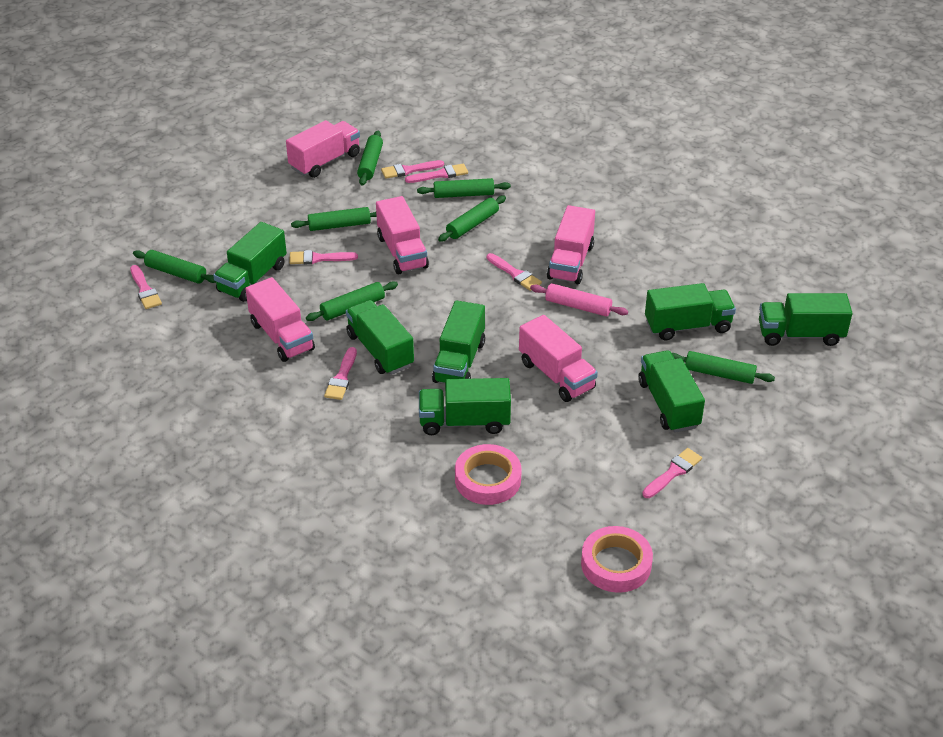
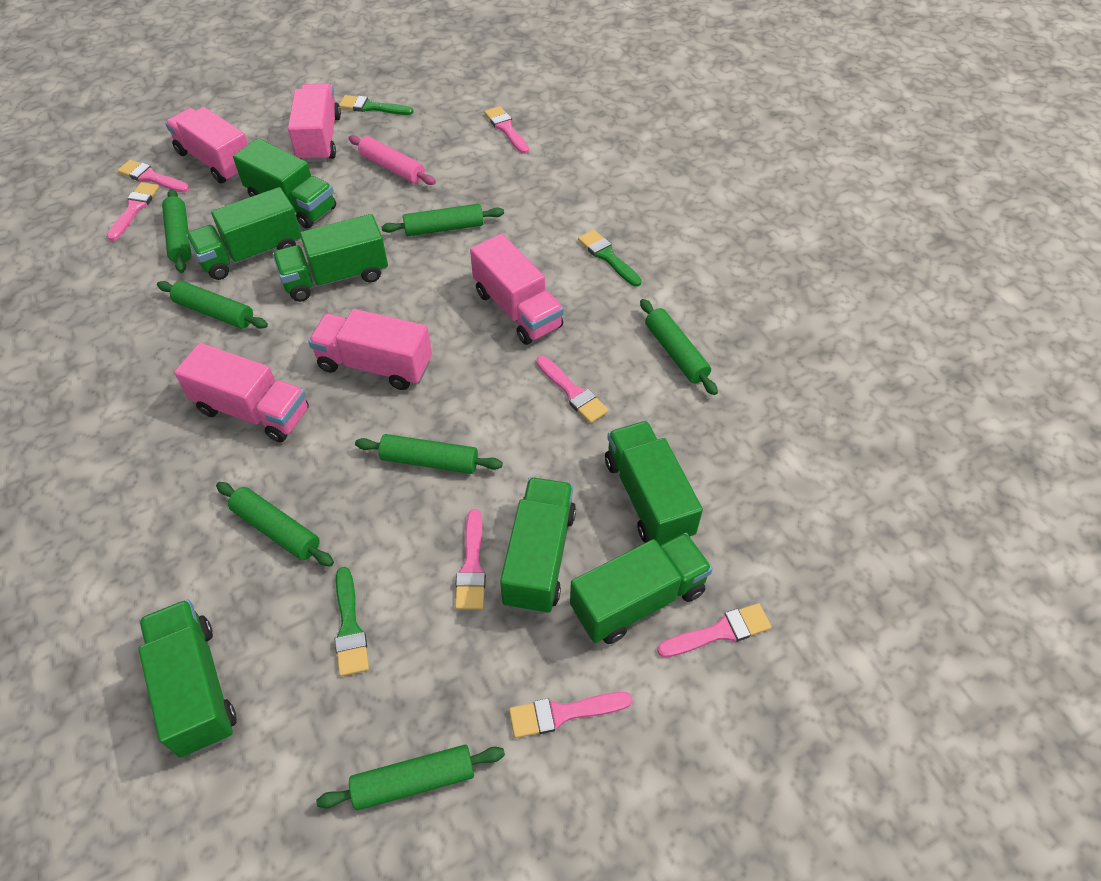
green brush: 0 -> 3
pink tape: 2 -> 0

